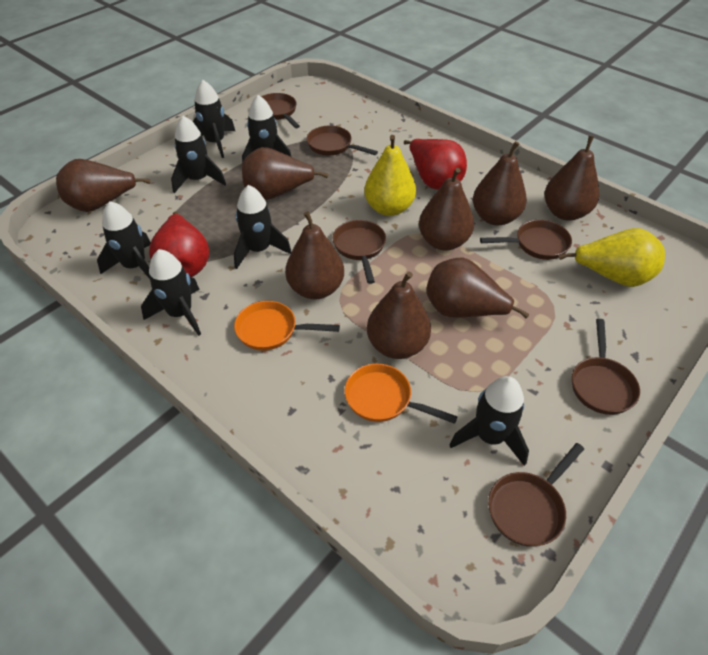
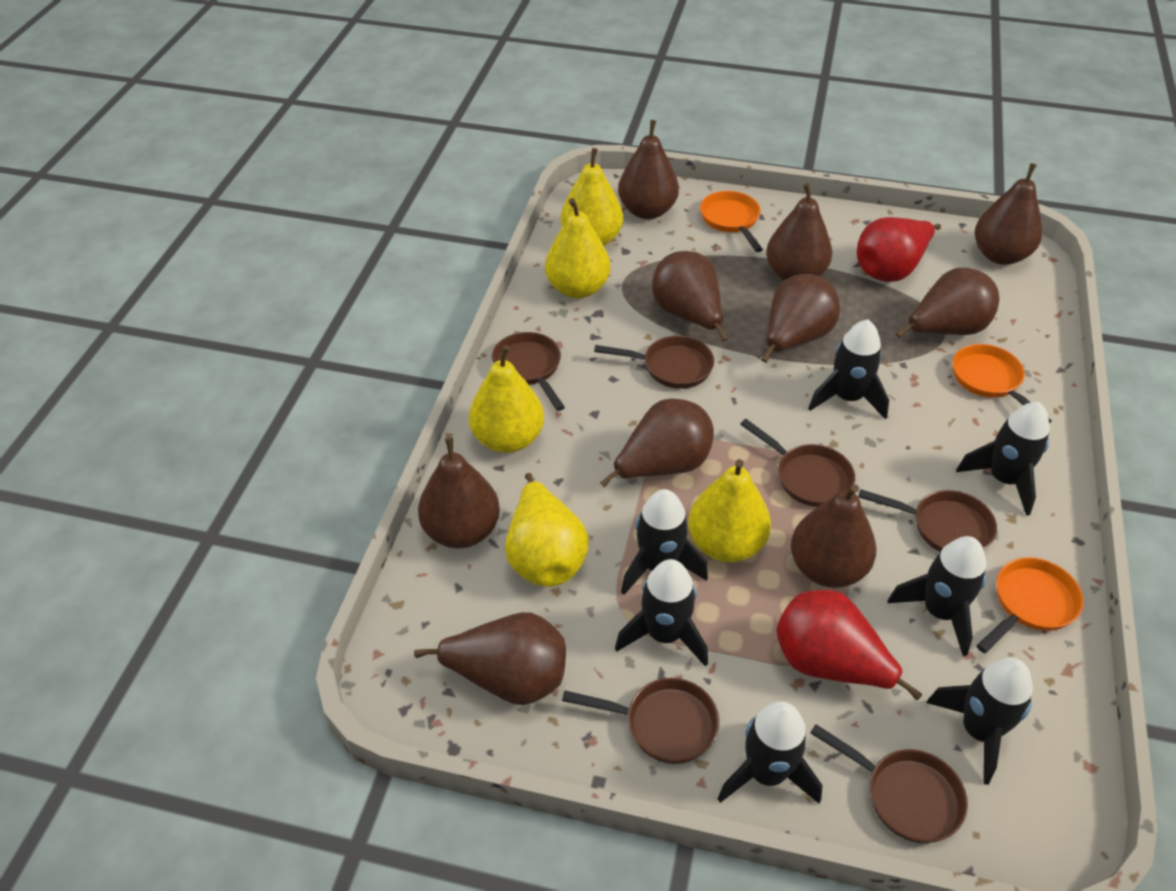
brown pear: 8 -> 10
orange pan: 2 -> 3
yellow pear: 2 -> 5

